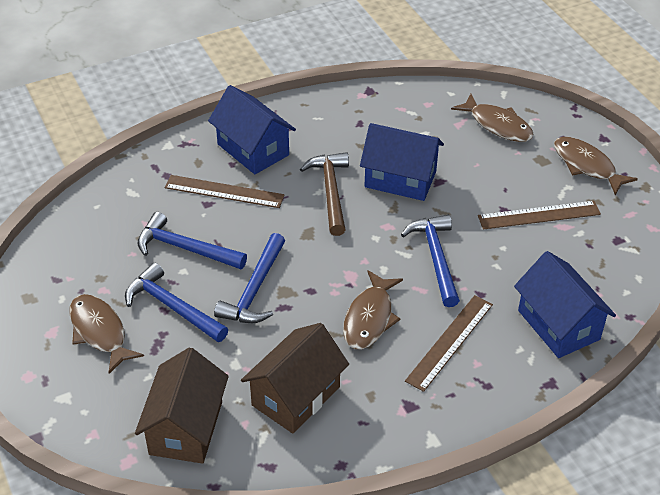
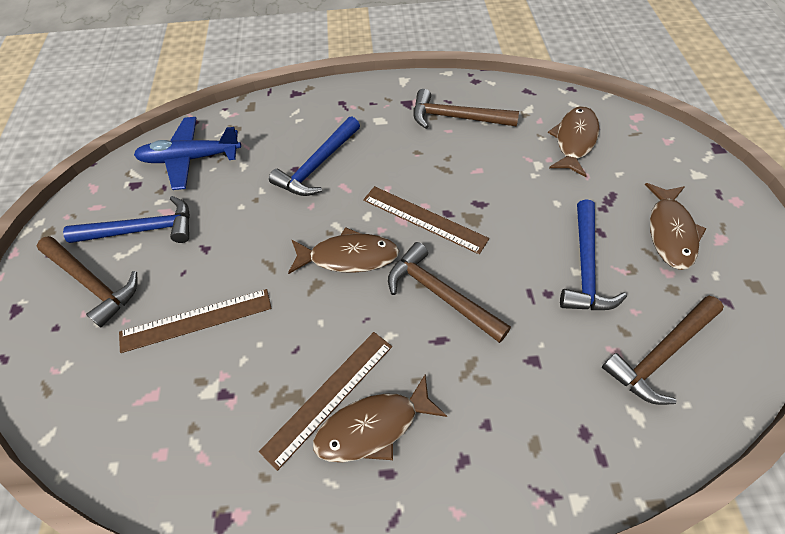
blue hammer: 4 -> 3
blue house: 3 -> 0
blue plane: 0 -> 1
brown hammer: 1 -> 4
brown house: 2 -> 0

